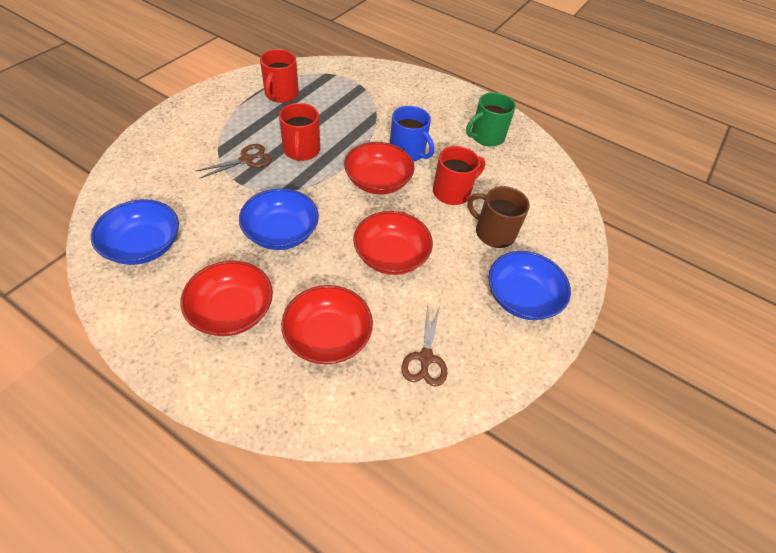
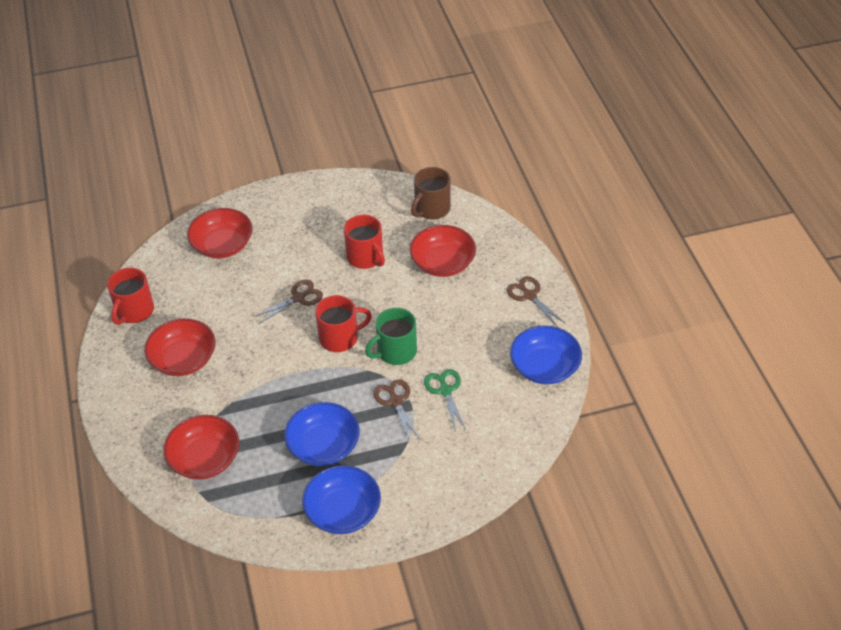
blue mug: 1 -> 0
brown scissors: 2 -> 3
green scissors: 0 -> 1

